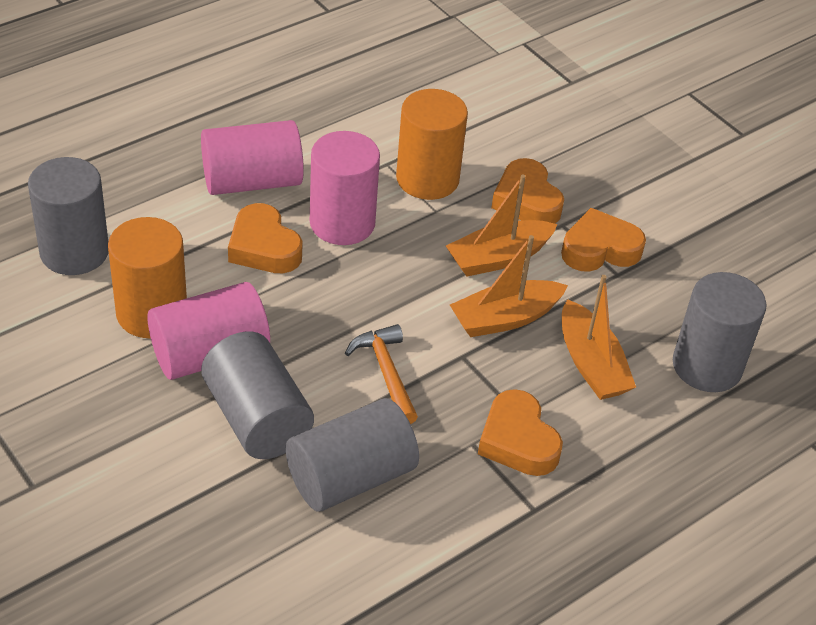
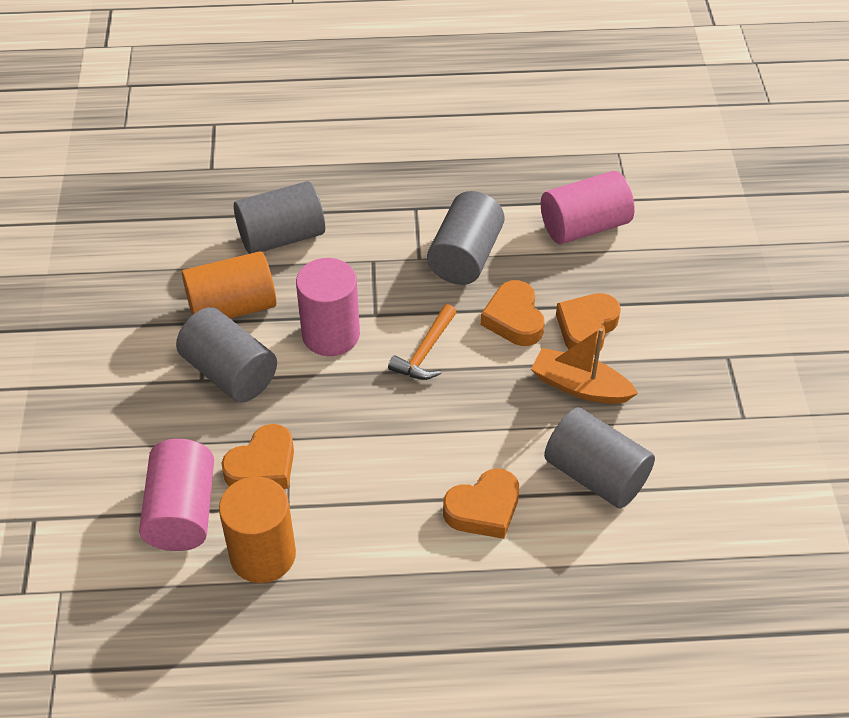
orange boat: 3 -> 1

